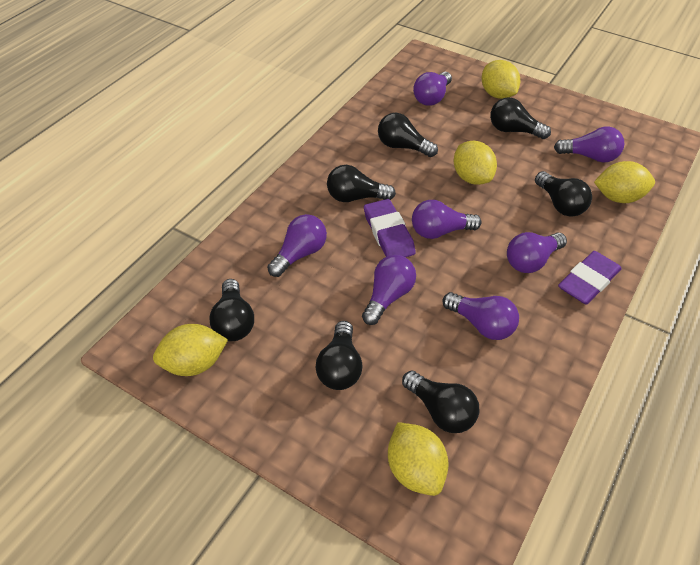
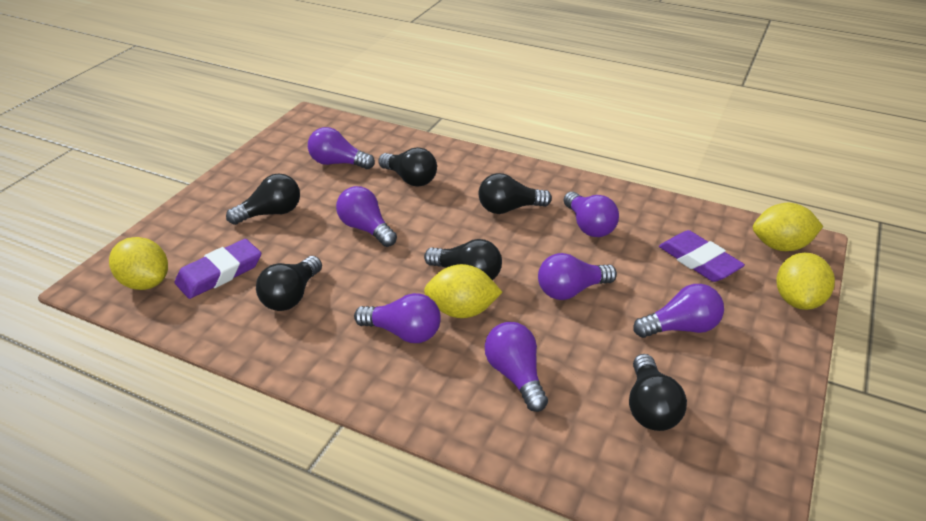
black light bulb: 7 -> 6
yellow lemon: 5 -> 4

